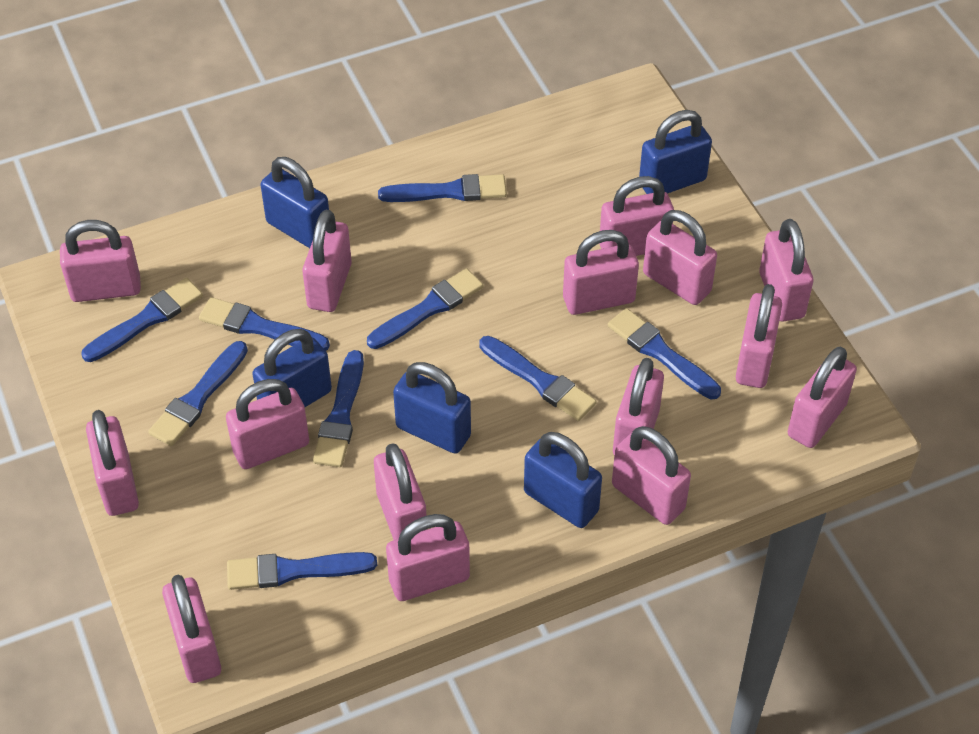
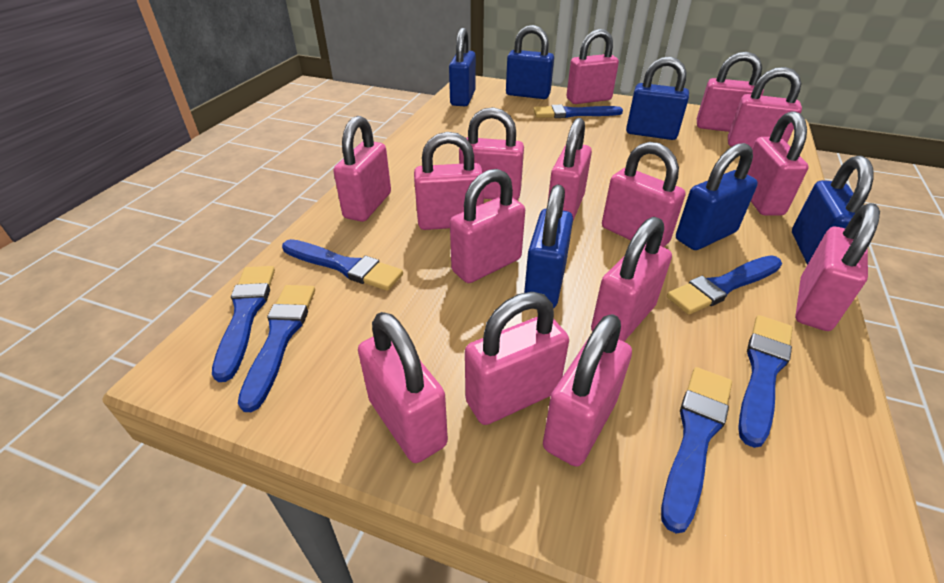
blue brush: 9 -> 7
blue padlock: 5 -> 6

